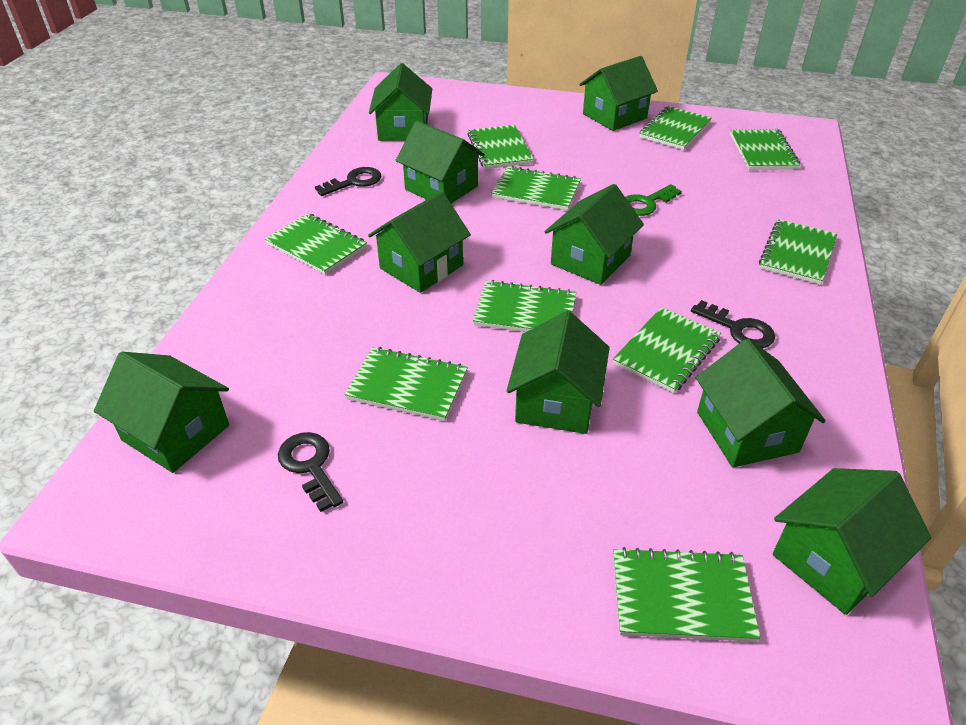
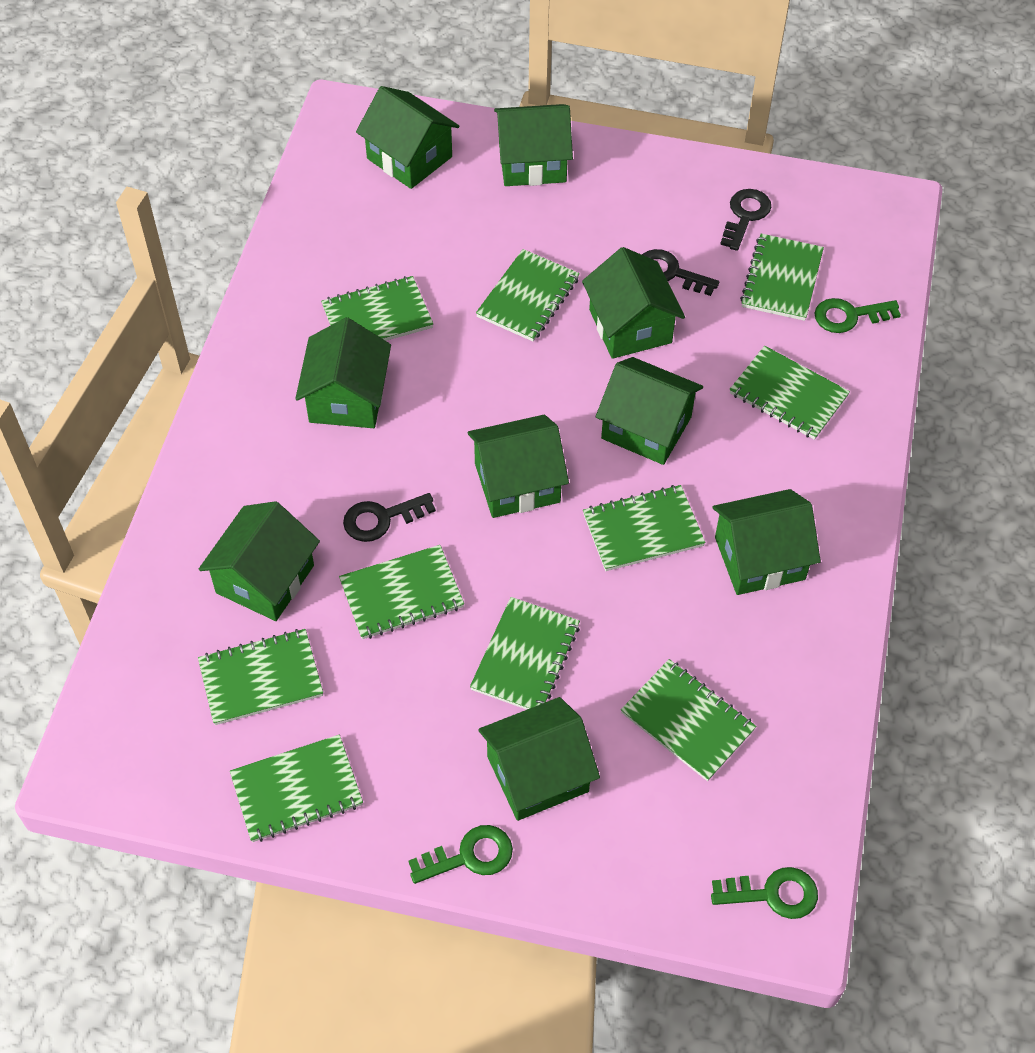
green key: 1 -> 3

